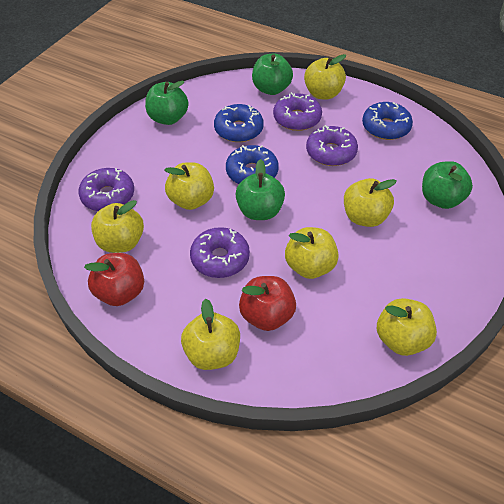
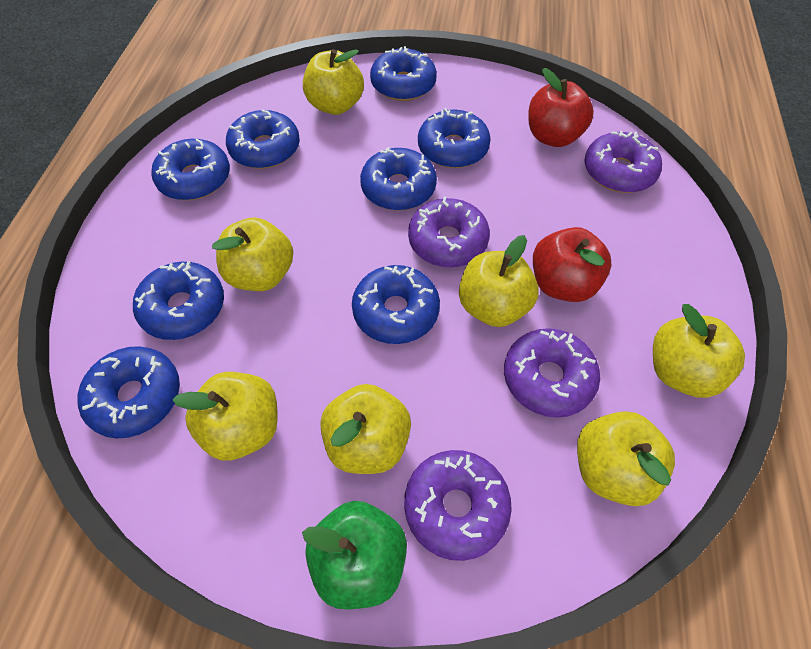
blue donut: 3 -> 8
green apple: 4 -> 1

